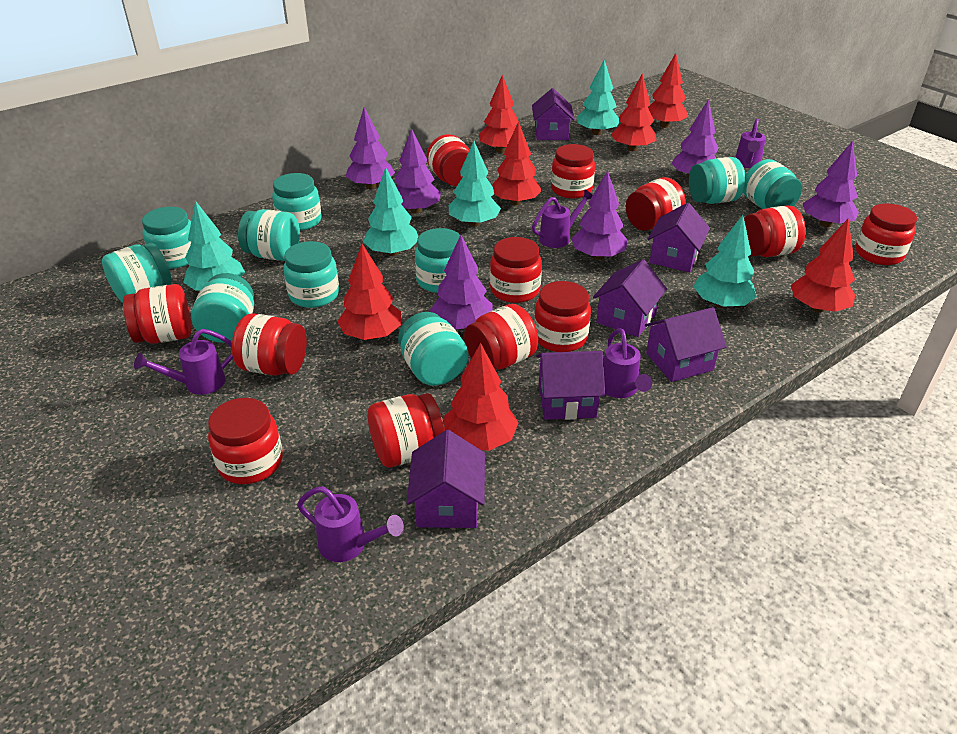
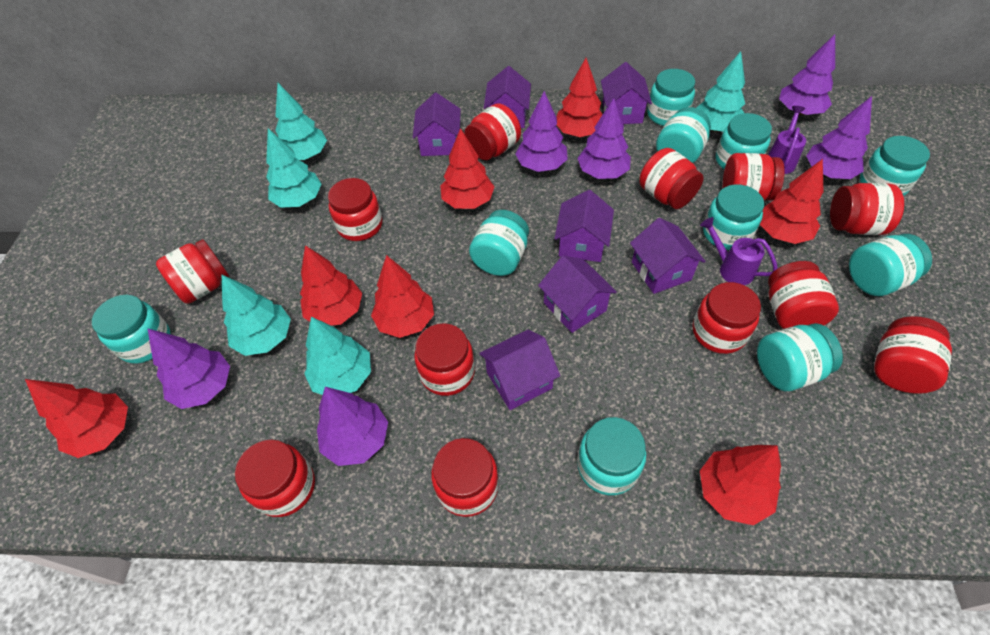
purple house: 6 -> 7
purple watering can: 5 -> 2

